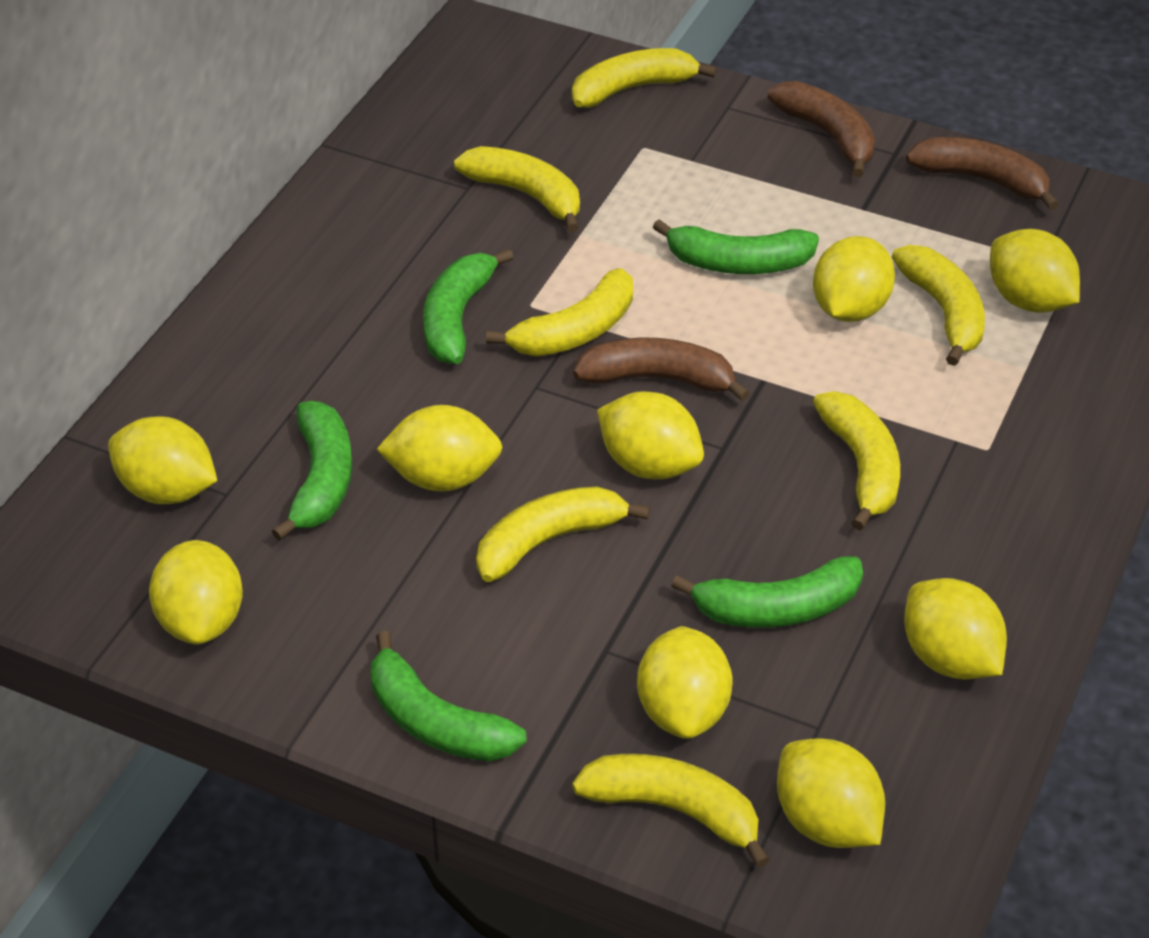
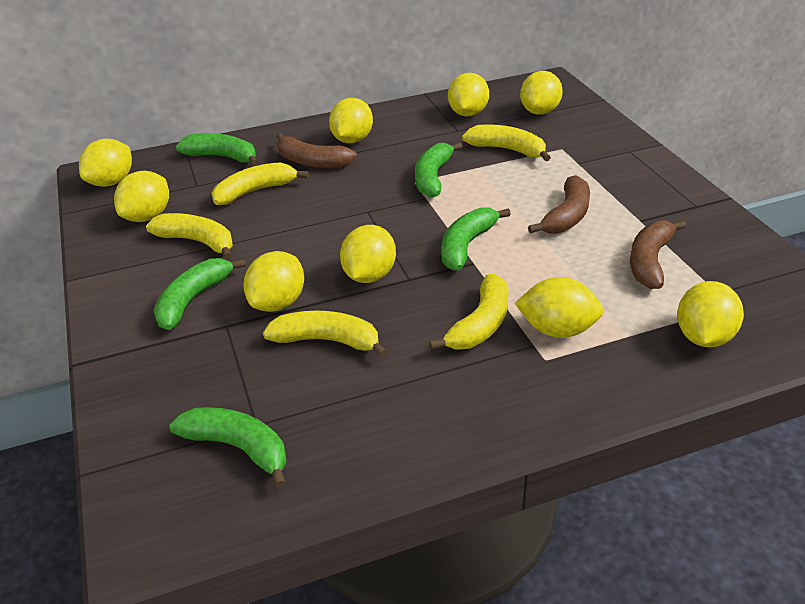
yellow banana: 7 -> 5

